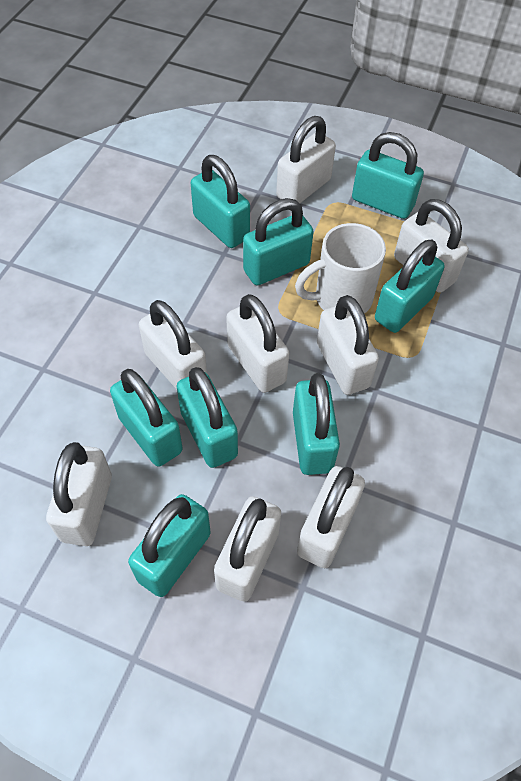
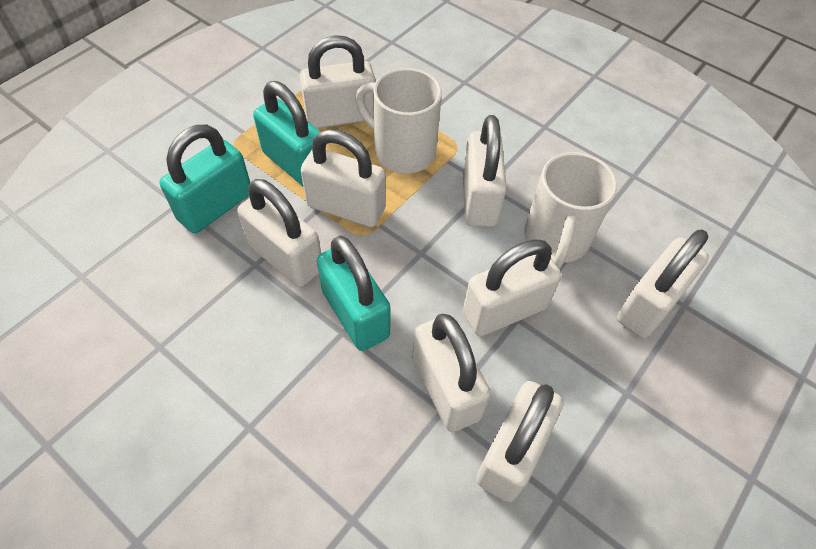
turquoise padlock: 8 -> 3
white mug: 1 -> 2

